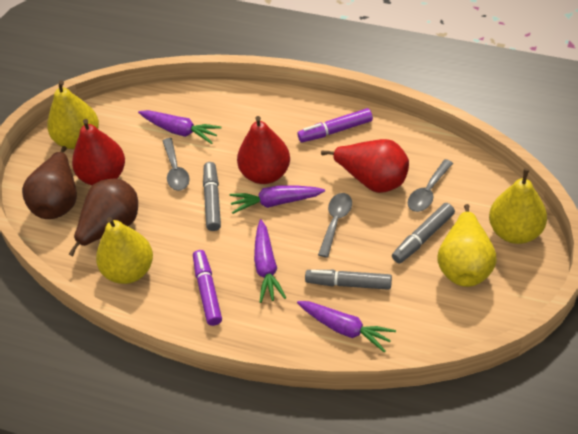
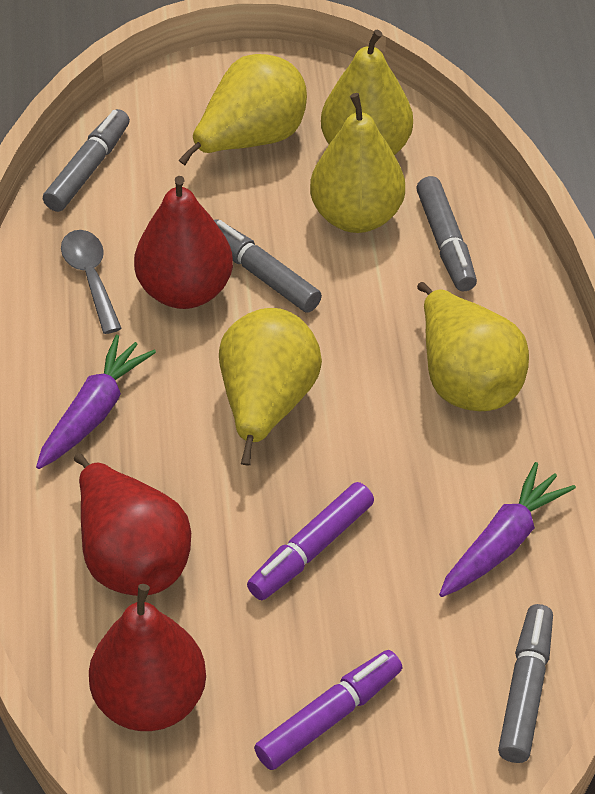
brown pear: 2 -> 0
grey marker: 3 -> 4
grey spoon: 3 -> 1
purple carrot: 4 -> 2
yellow pear: 4 -> 5

